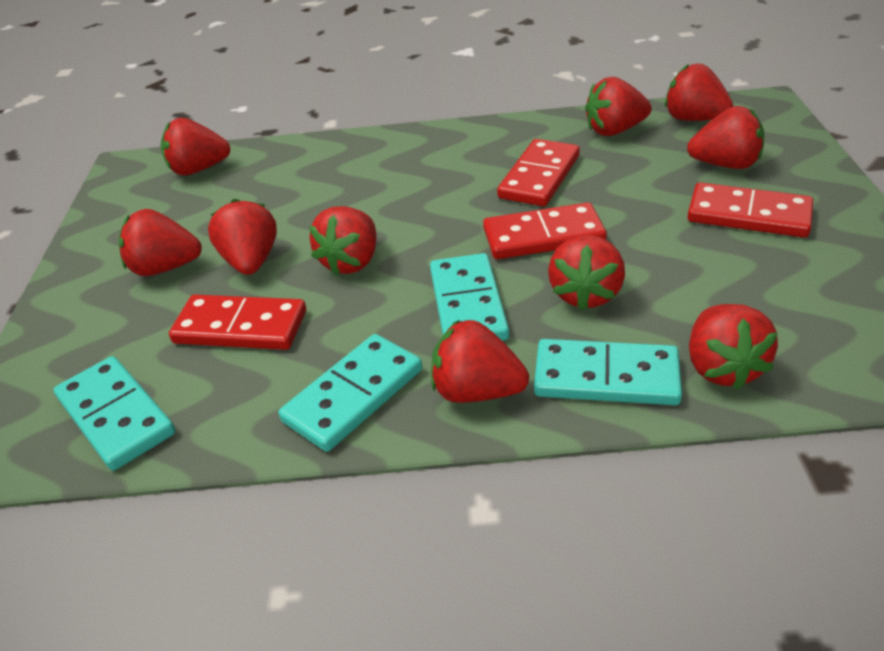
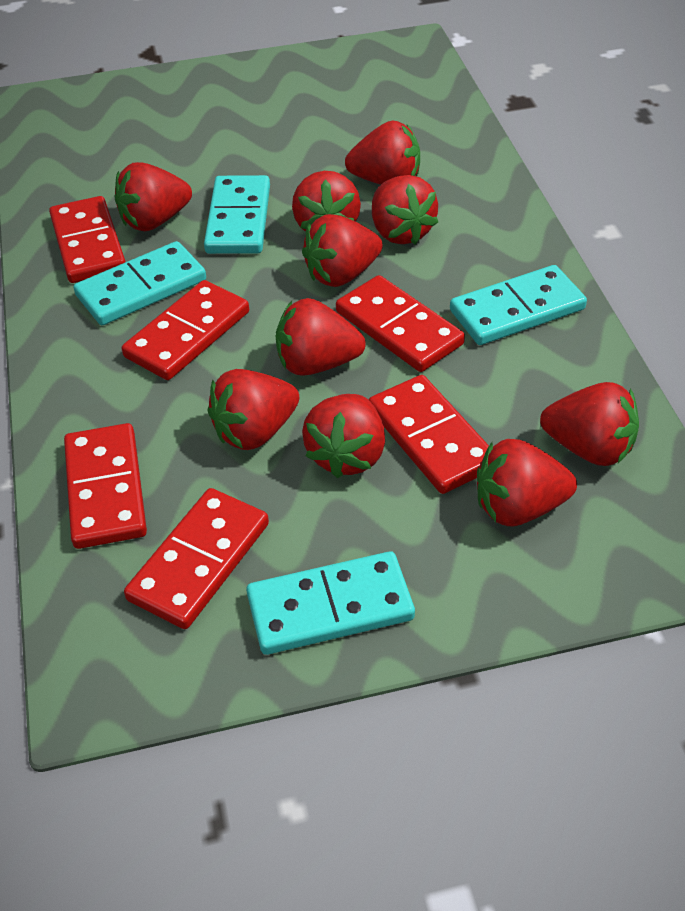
red domino: 4 -> 6

